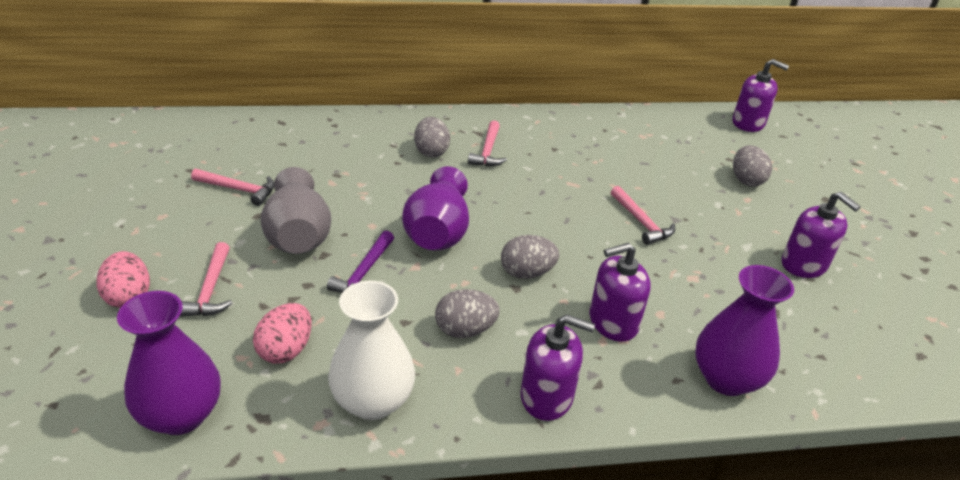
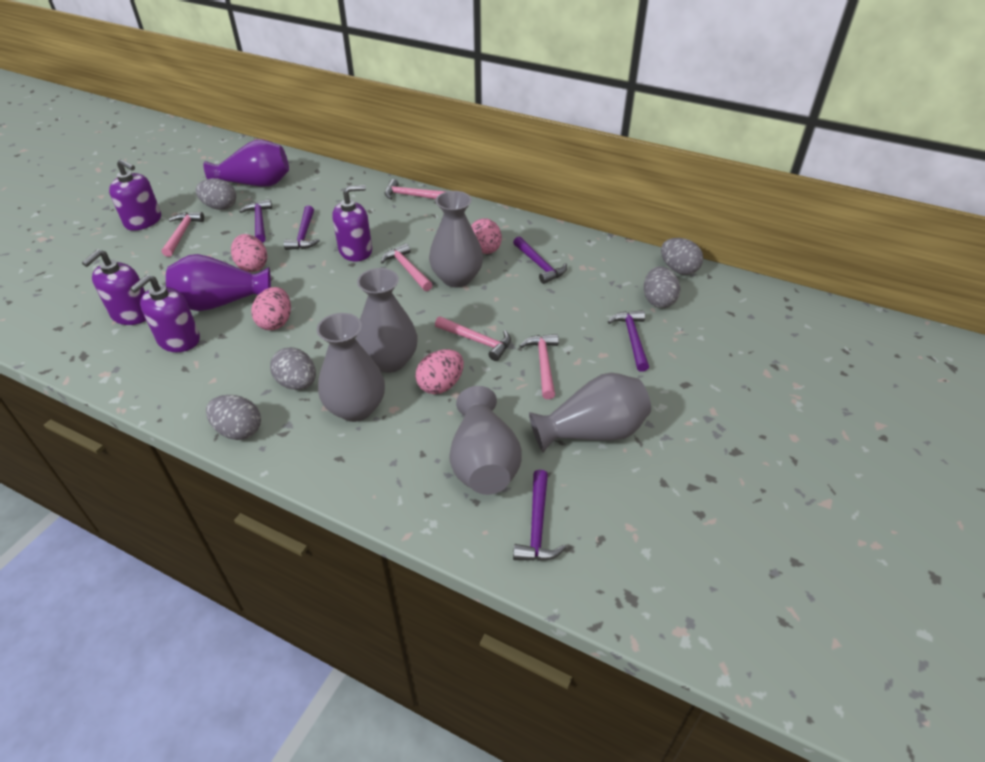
grey egg: 4 -> 5
grey vase: 1 -> 5
pink egg: 2 -> 4
pink hammer: 4 -> 5
purple hammer: 1 -> 5
purple vase: 3 -> 2
white vase: 1 -> 0

